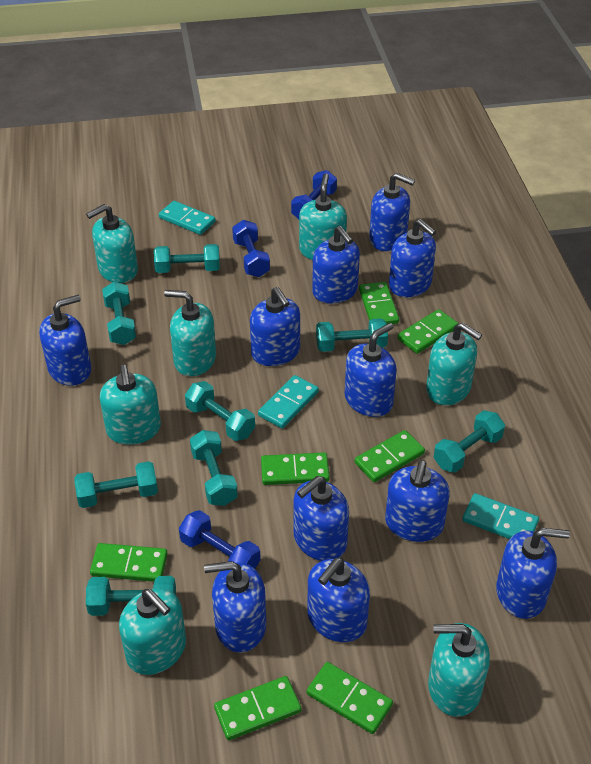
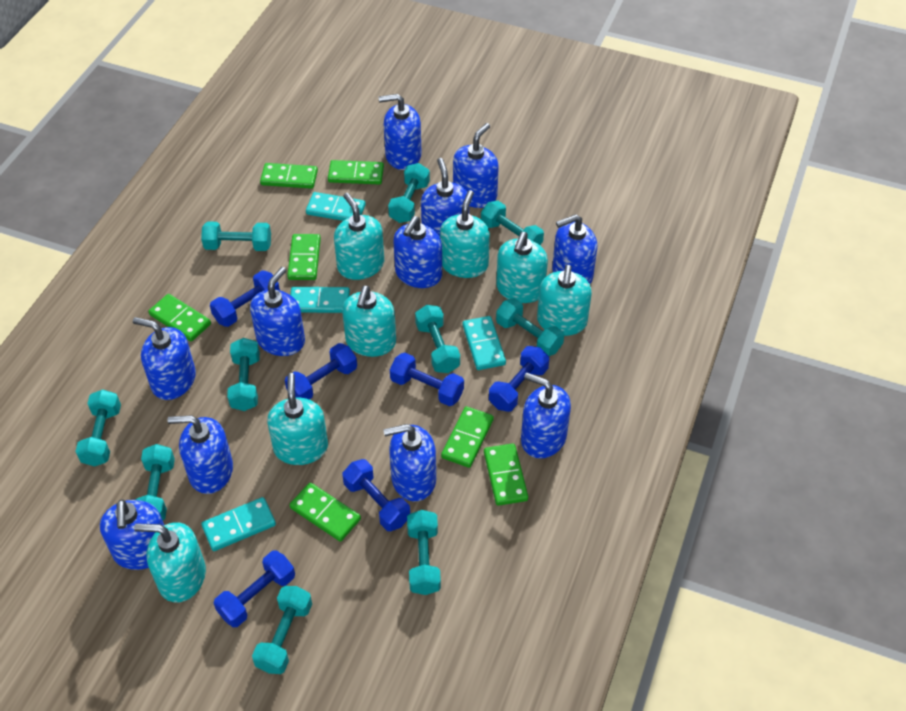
blue dumbbell: 3 -> 6
turquoise domino: 3 -> 4
turquoise dumbbell: 8 -> 10

